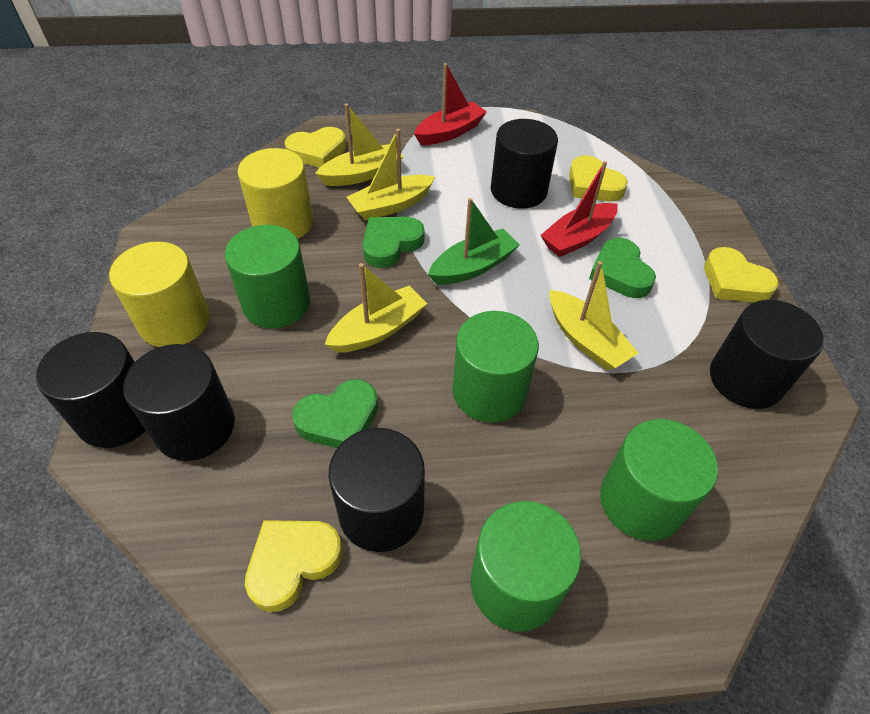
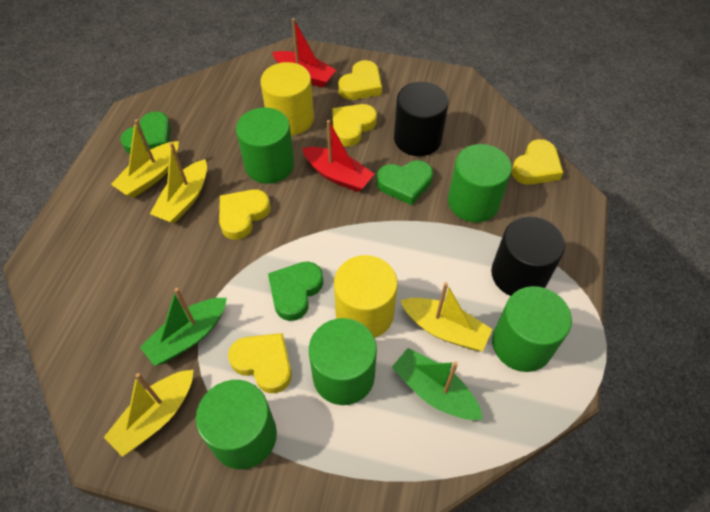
black cylinder: 5 -> 2
green boat: 1 -> 2
green cylinder: 4 -> 5
yellow heart: 4 -> 5

